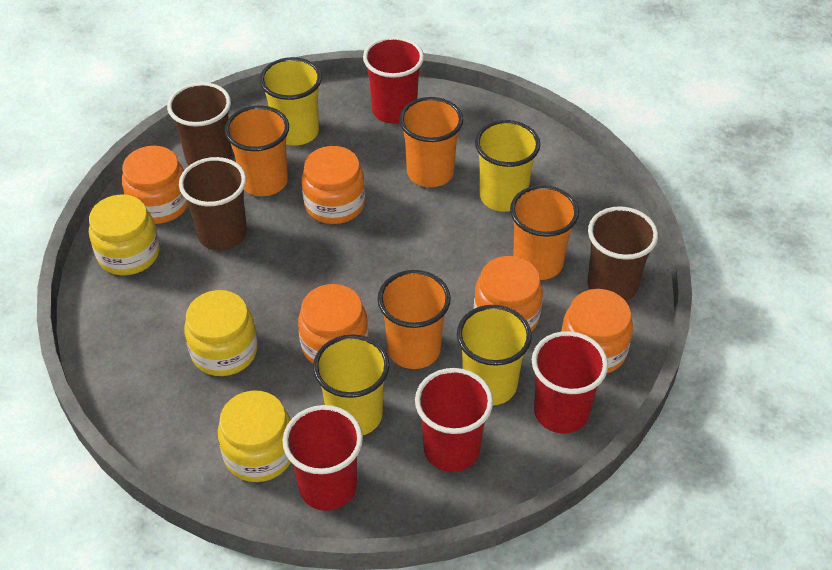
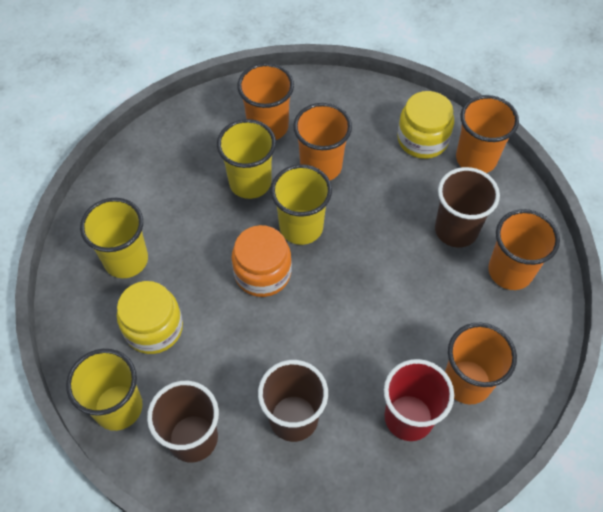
orange cup: 4 -> 5
orange jar: 5 -> 1
red cup: 4 -> 1
yellow jar: 3 -> 2

